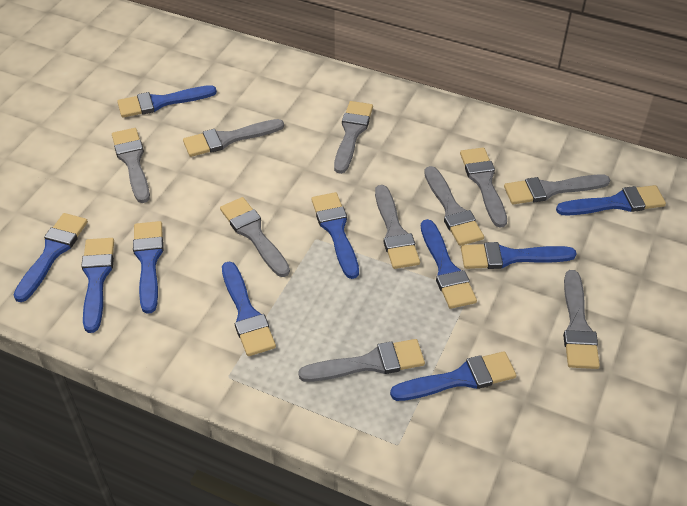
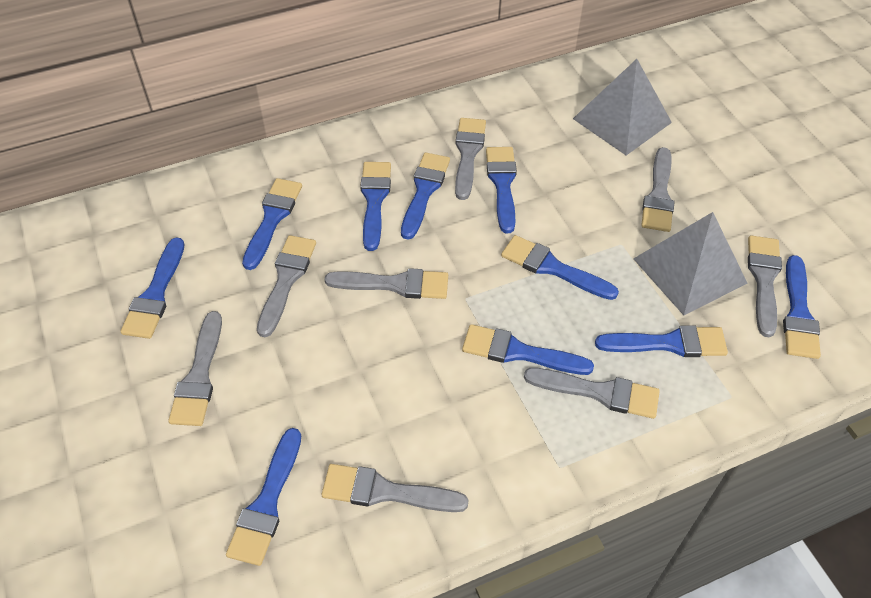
grey brush: 10 -> 8
grey pyramid: 0 -> 2

